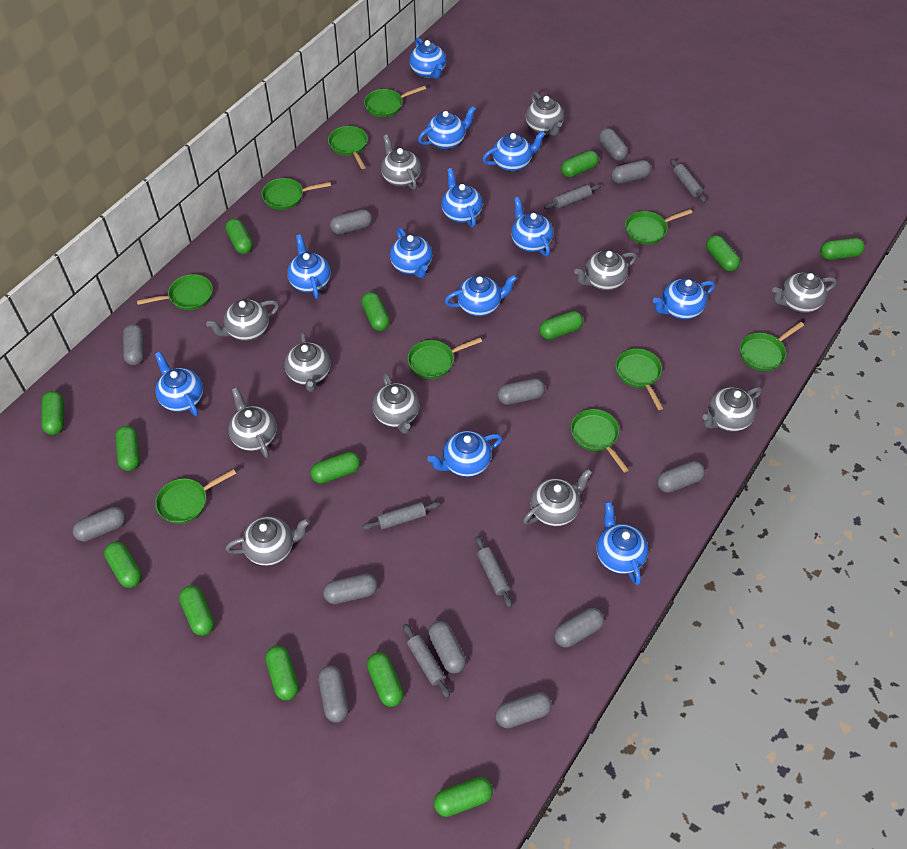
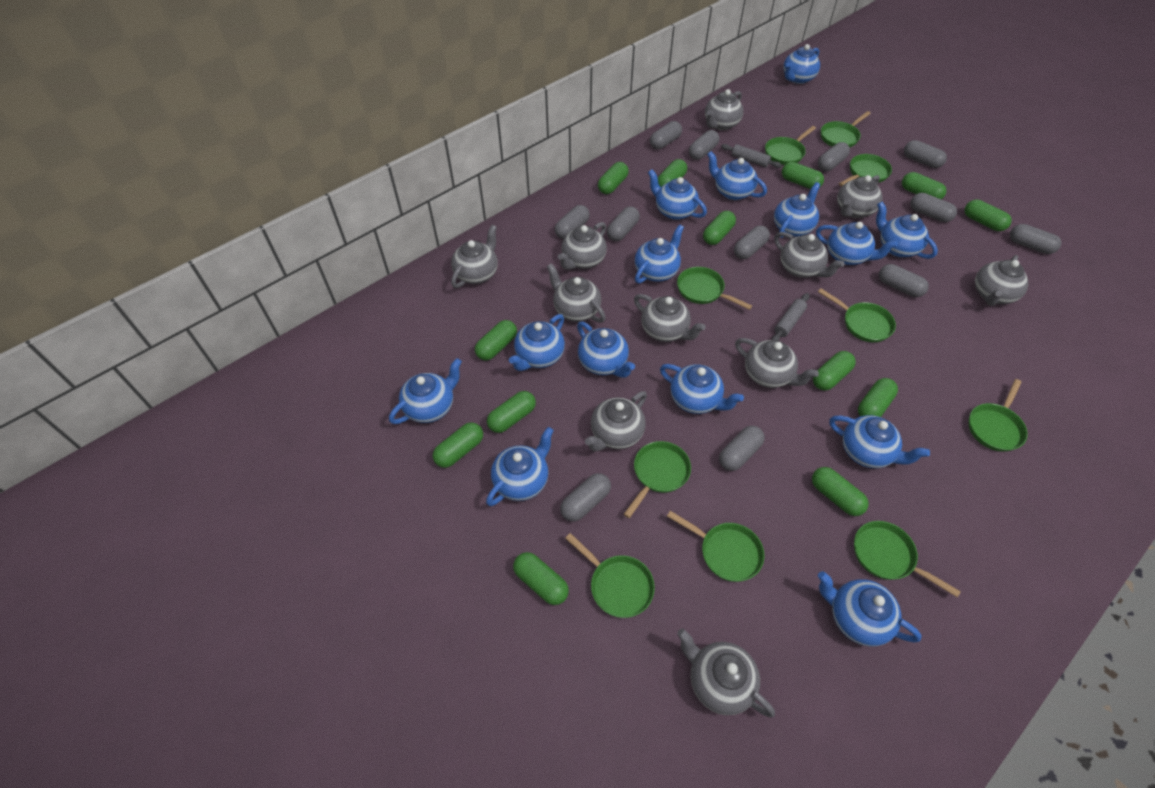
blue teapot: 12 -> 14
green capsule: 14 -> 13
grey rolling pin: 5 -> 2

